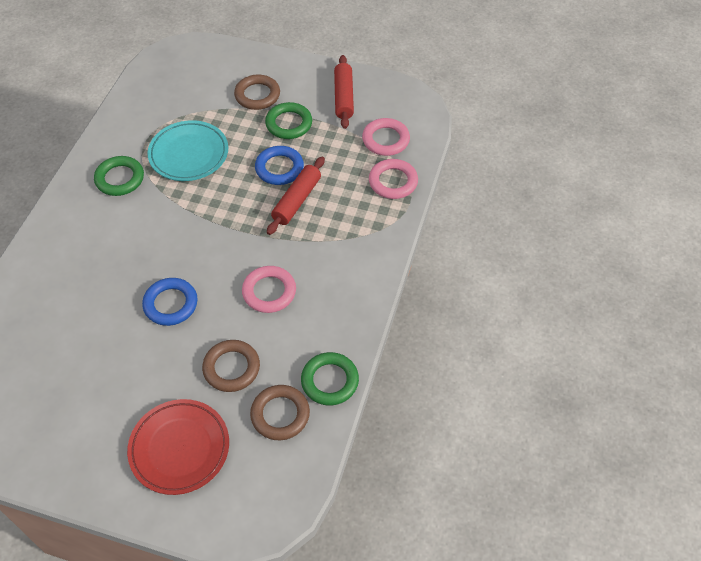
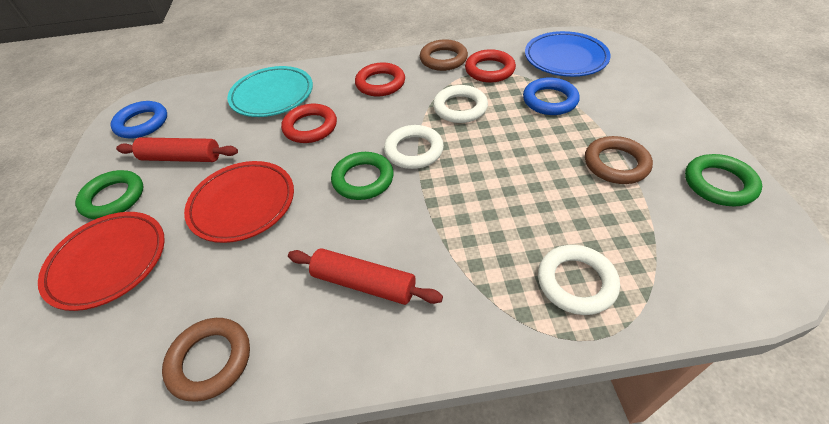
blue plate: 0 -> 1
pink ring: 3 -> 0
red plate: 1 -> 2
red ring: 0 -> 3
white ring: 0 -> 3

